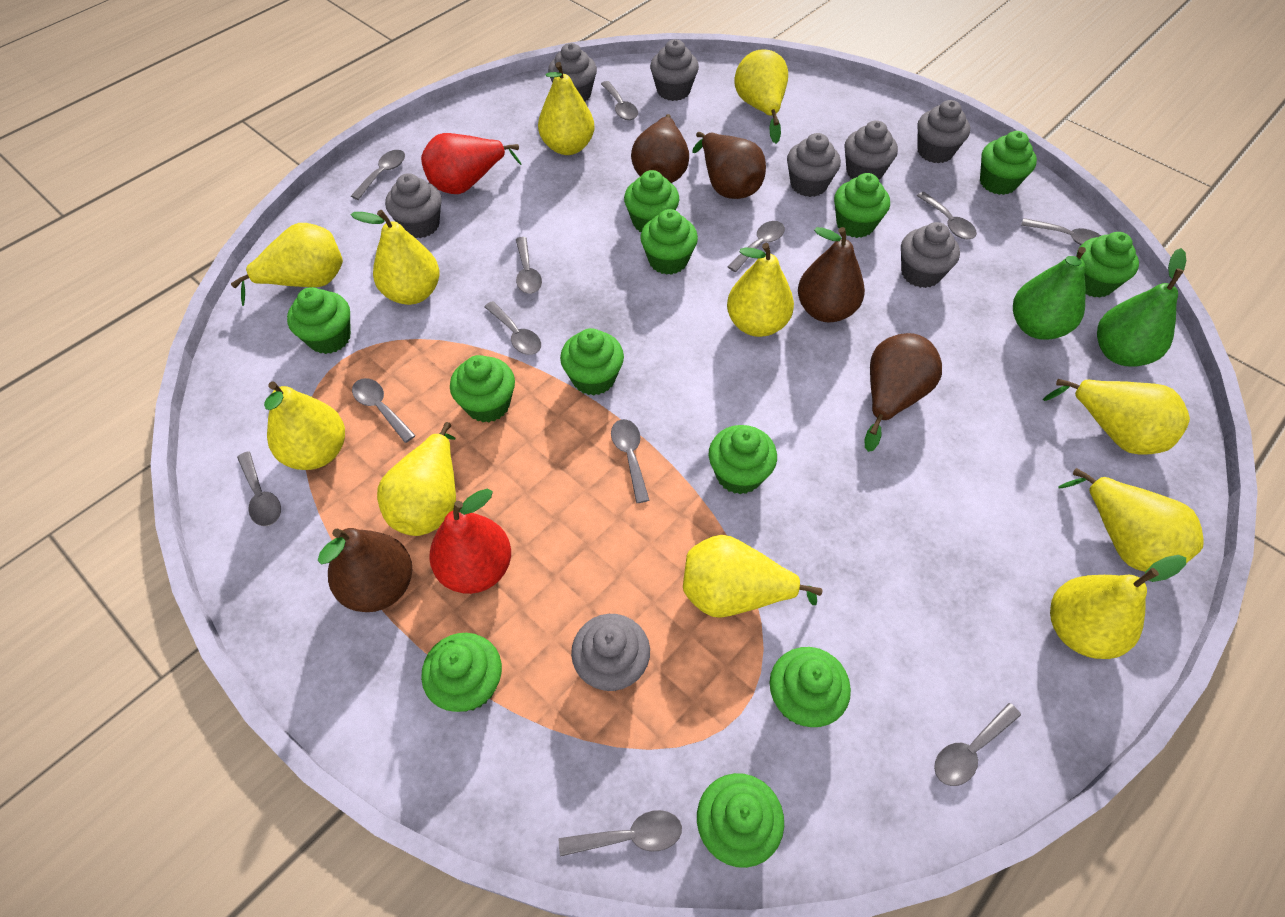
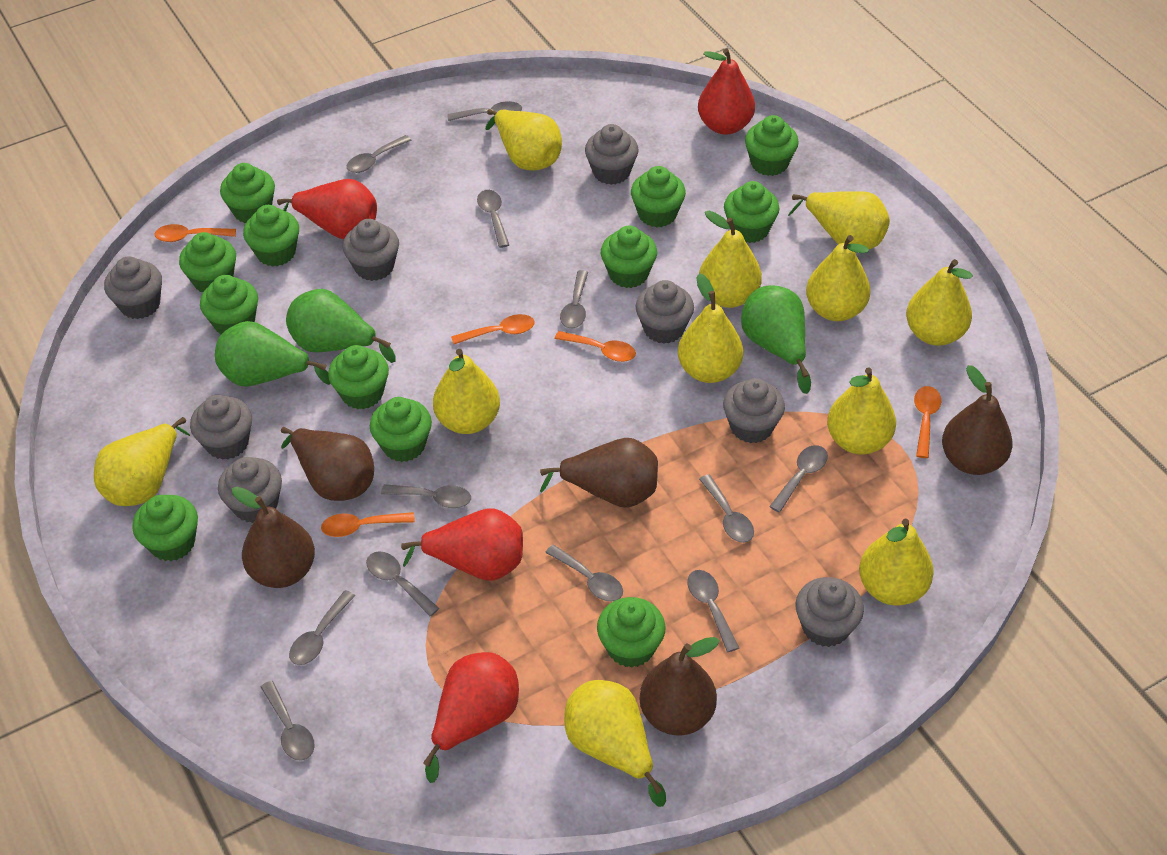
green pear: 2 -> 3
orange spoon: 0 -> 5
red pear: 2 -> 4

